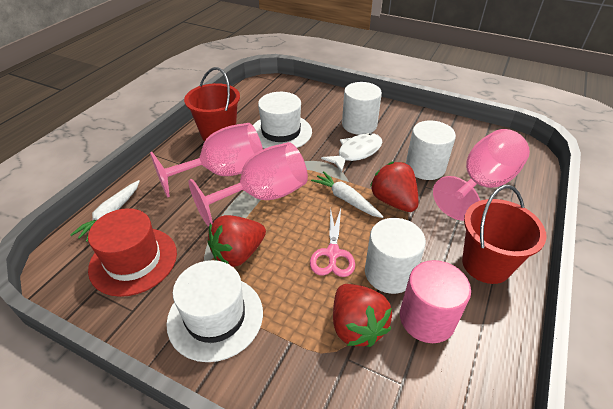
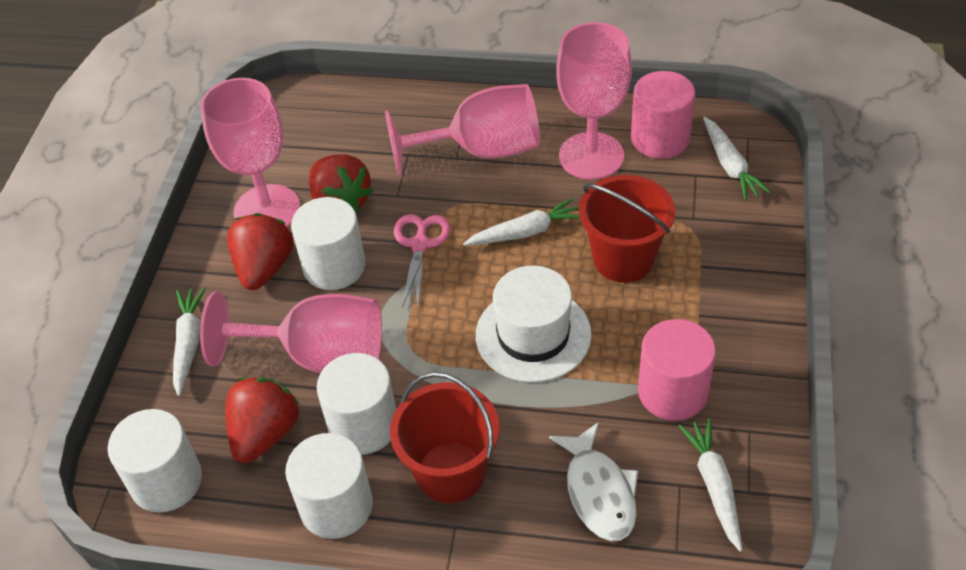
pink cylinder: 1 -> 2
pink goblet: 3 -> 4
red hat: 1 -> 0
white carrot: 2 -> 4
white cylinder: 3 -> 4
white hat: 2 -> 1

